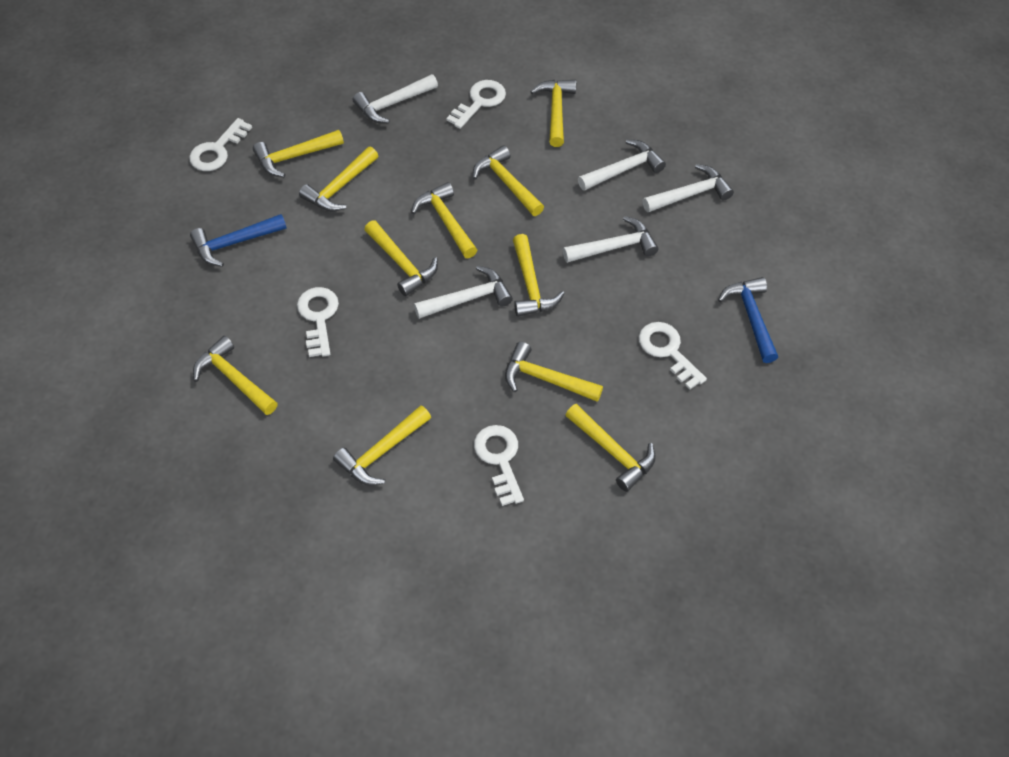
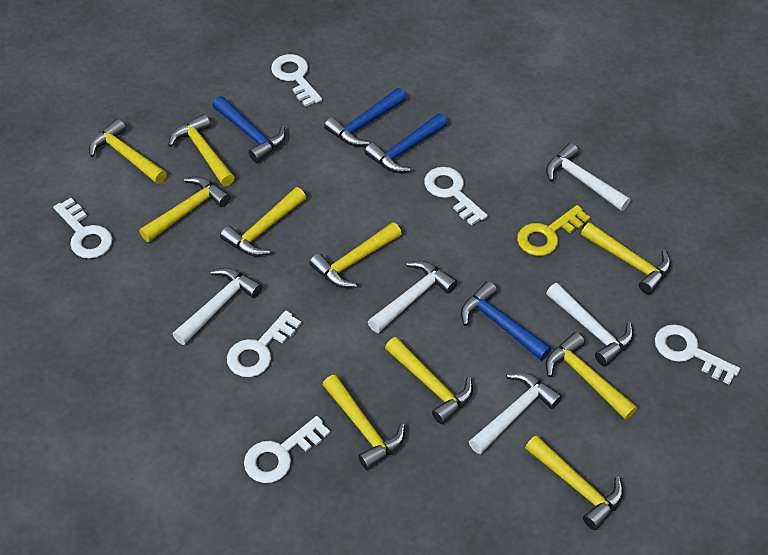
blue hammer: 2 -> 4
white key: 5 -> 6
yellow hammer: 11 -> 10
yellow key: 0 -> 1

